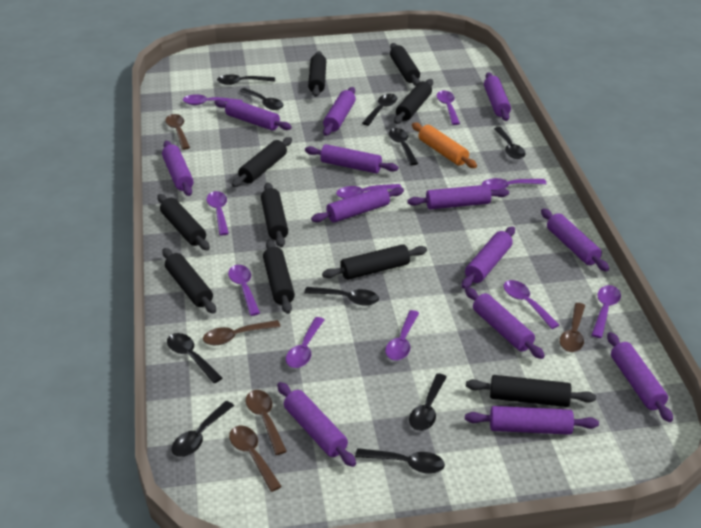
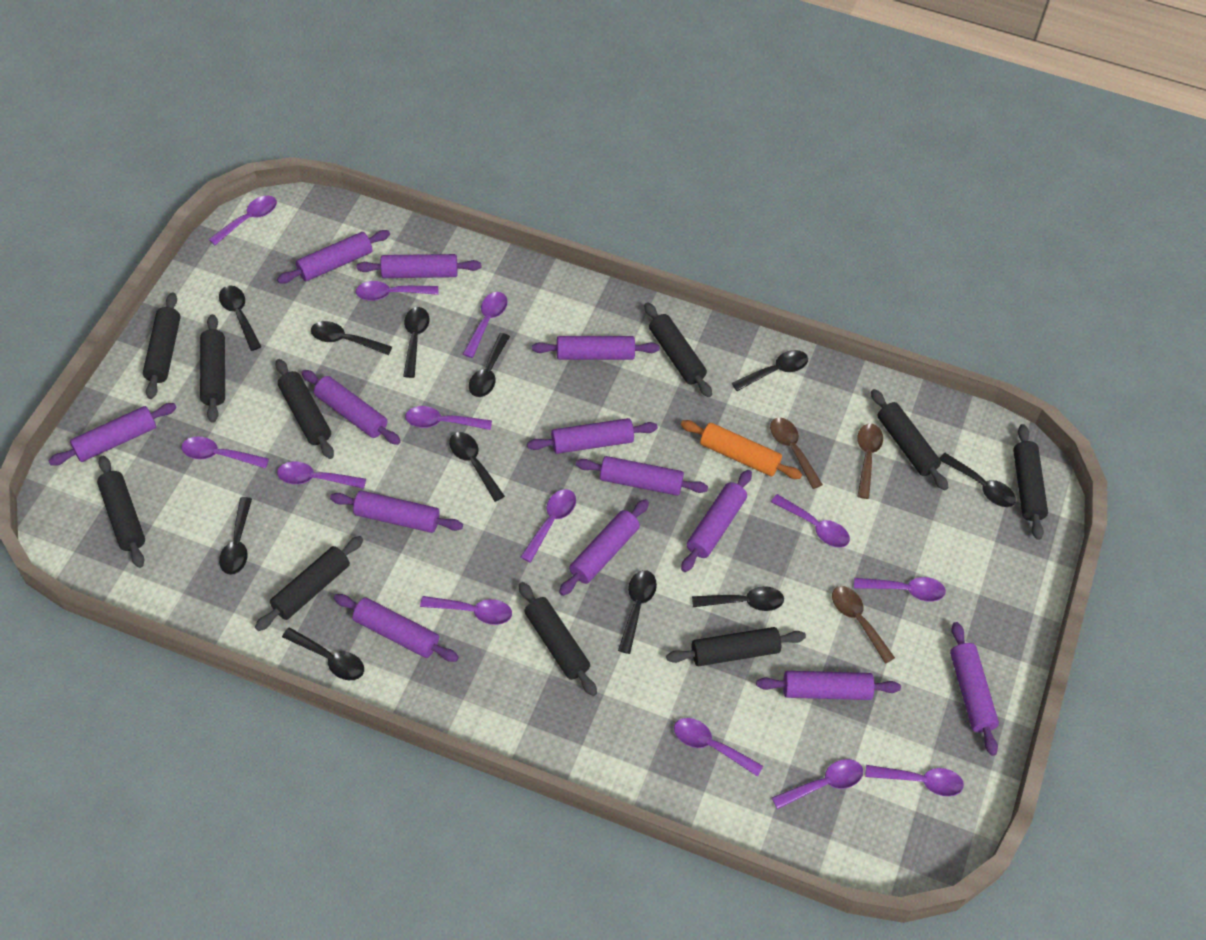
black spoon: 10 -> 11
brown spoon: 5 -> 3
purple spoon: 10 -> 13

